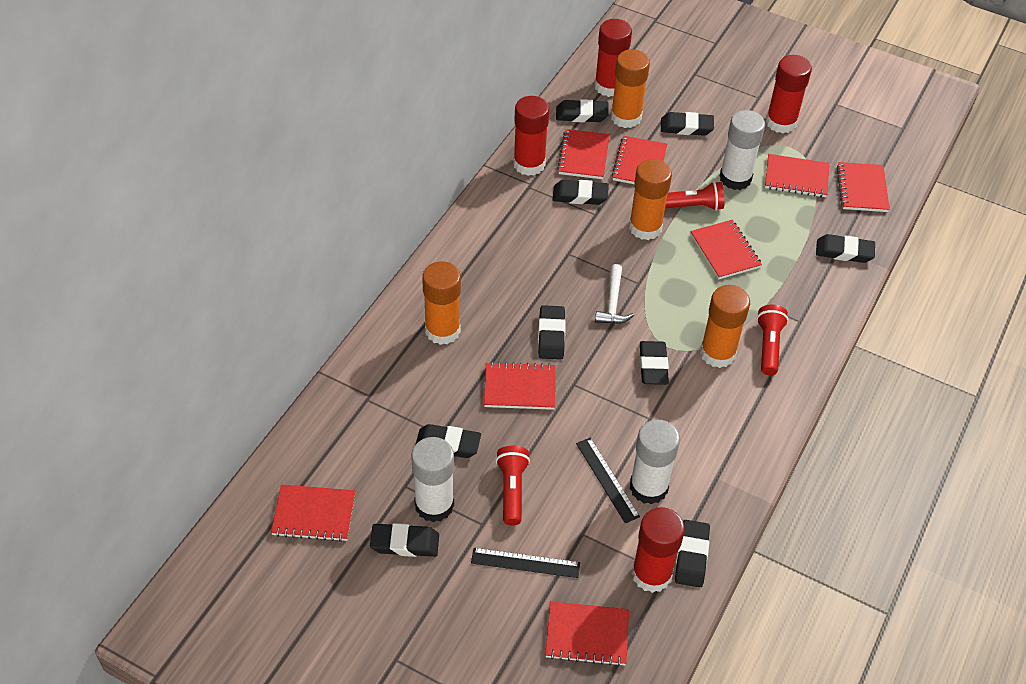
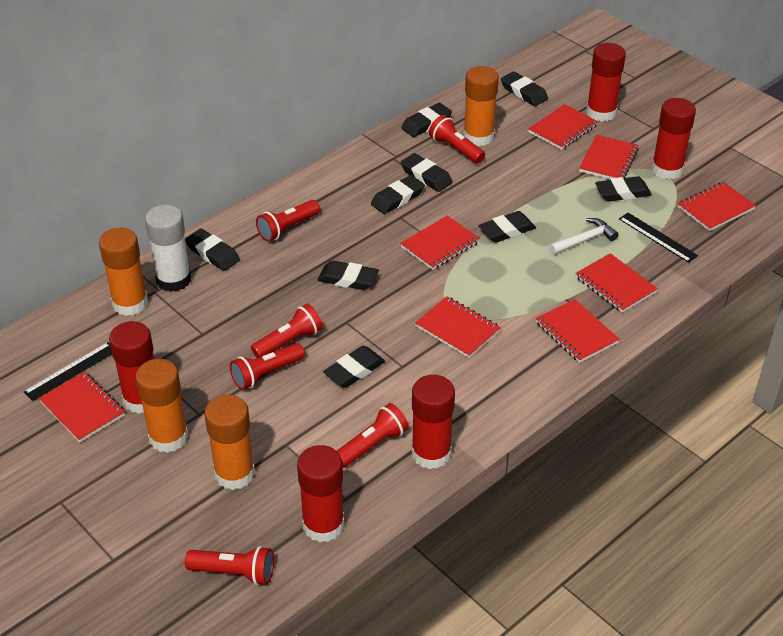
red flashlight: 3 -> 6
red glue stick: 4 -> 5
white glue stick: 3 -> 1

